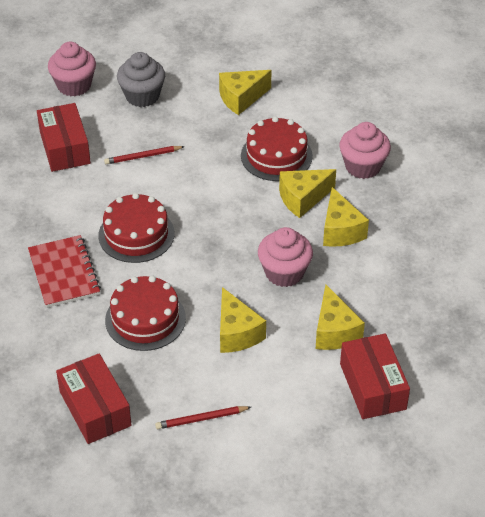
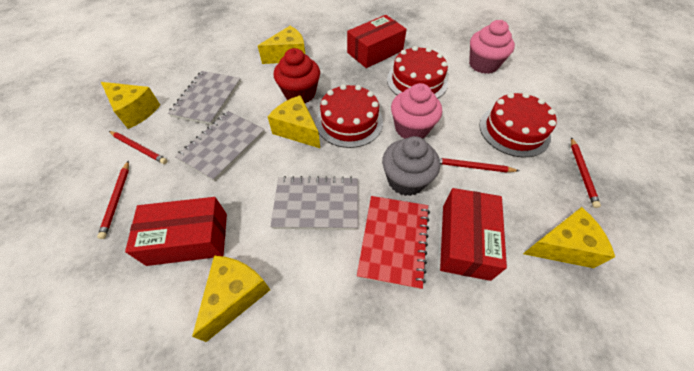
grey notebook: 0 -> 3
pink cupcake: 3 -> 2
red cupcake: 0 -> 1
red pencil: 2 -> 4

